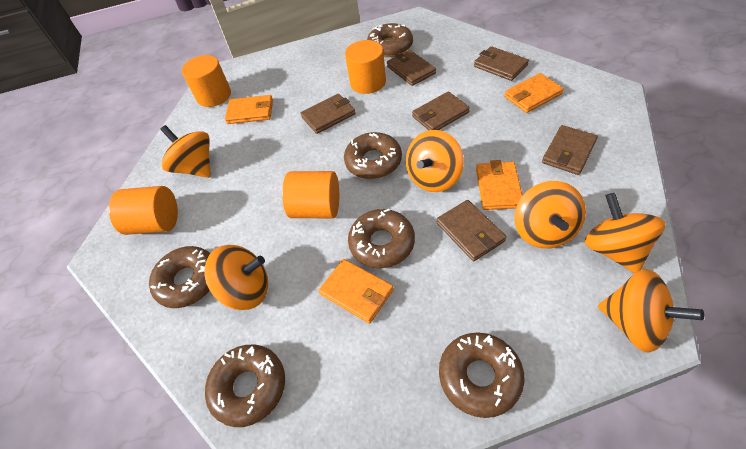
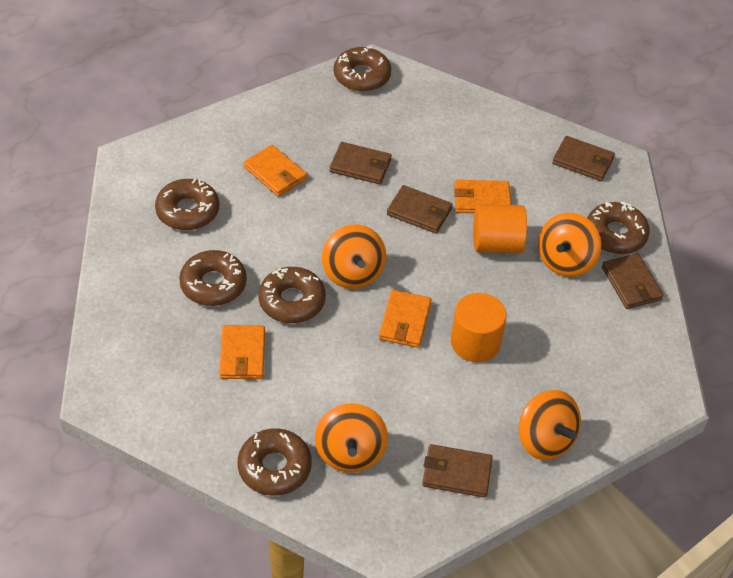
brown wallet: 6 -> 5
orange cylinder: 4 -> 2
orange spinning top: 6 -> 4

